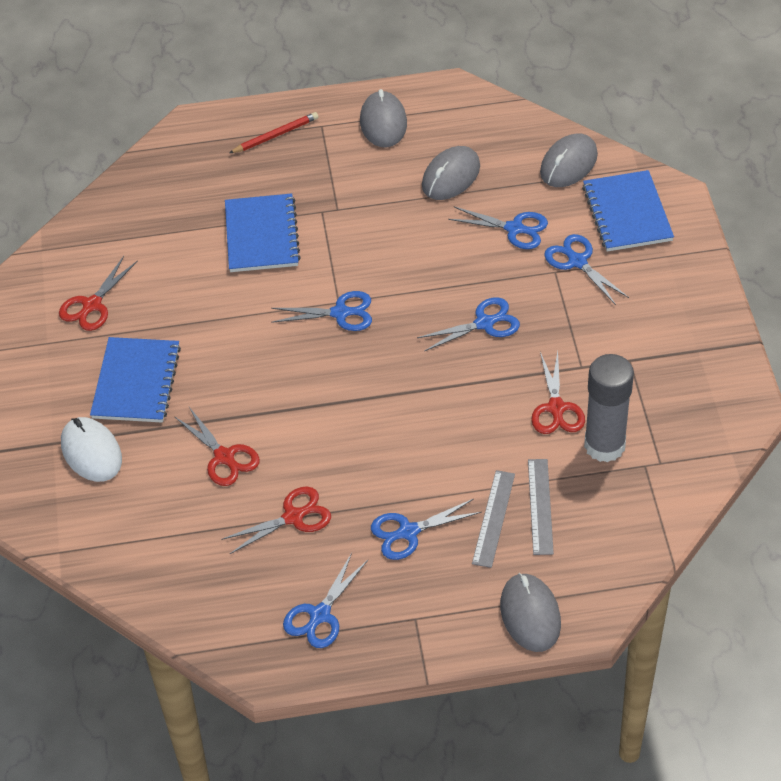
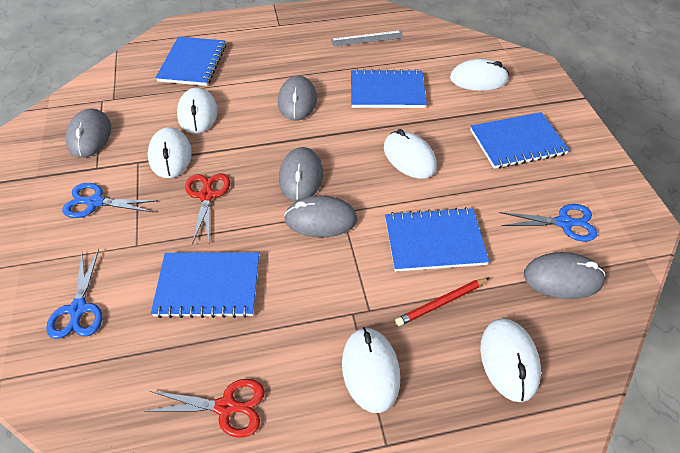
blue notebook: 3 -> 5
blue scissors: 6 -> 3
grey glue stick: 1 -> 0
grey mouse: 4 -> 5
grey ruler: 2 -> 1
red scissors: 4 -> 2
white mouse: 1 -> 6

